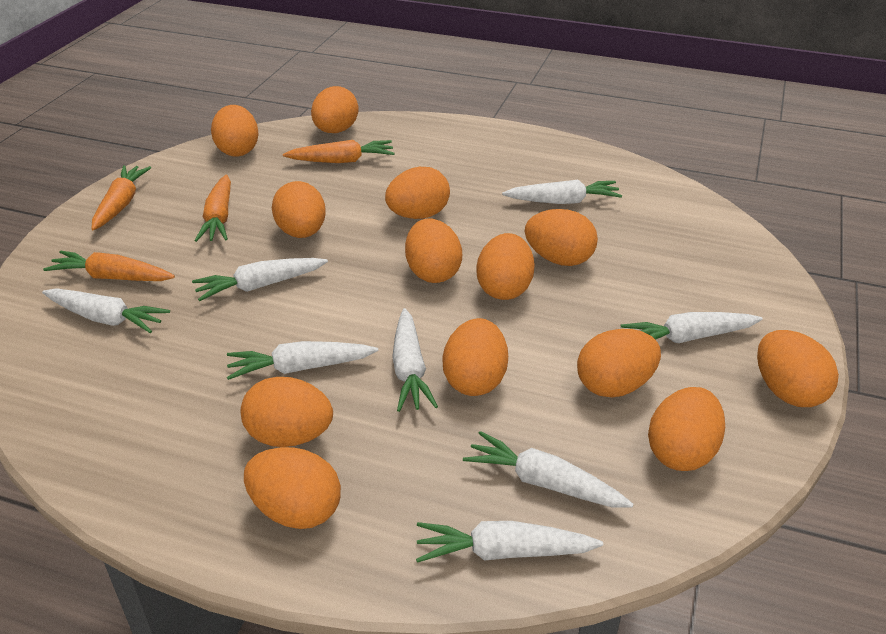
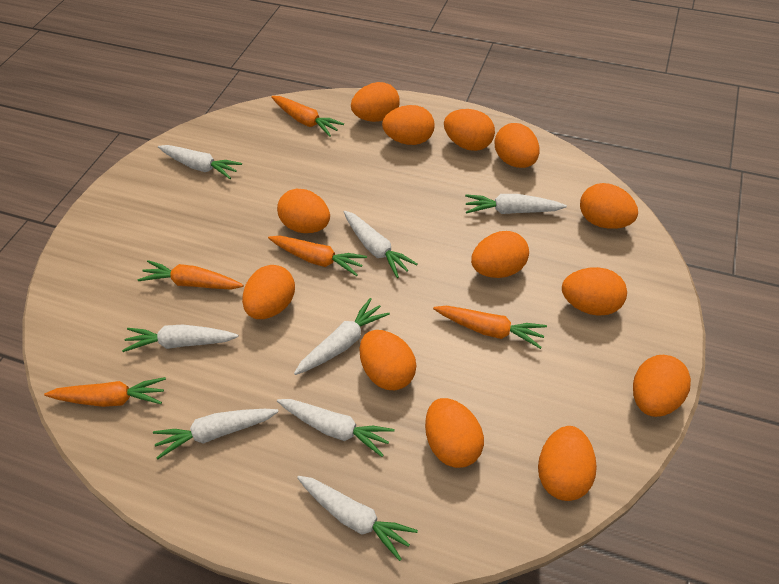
orange carrot: 4 -> 5

